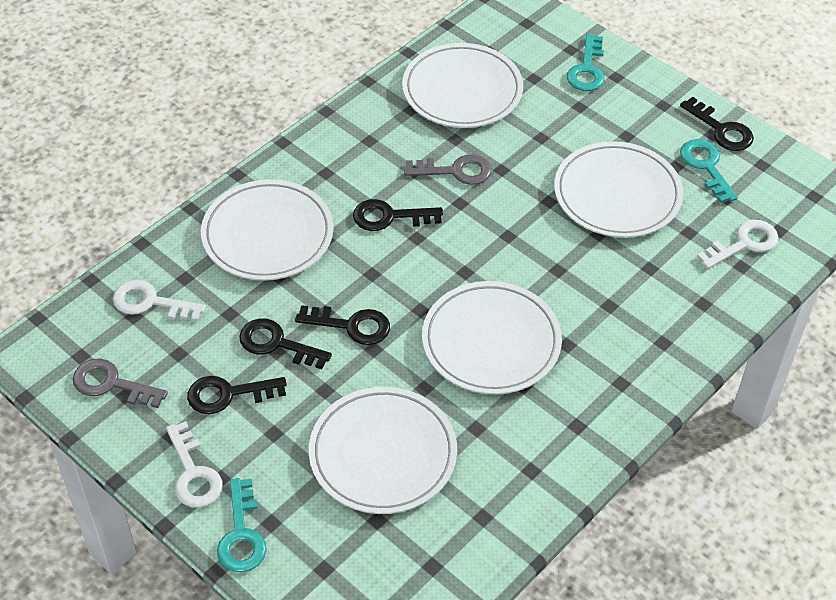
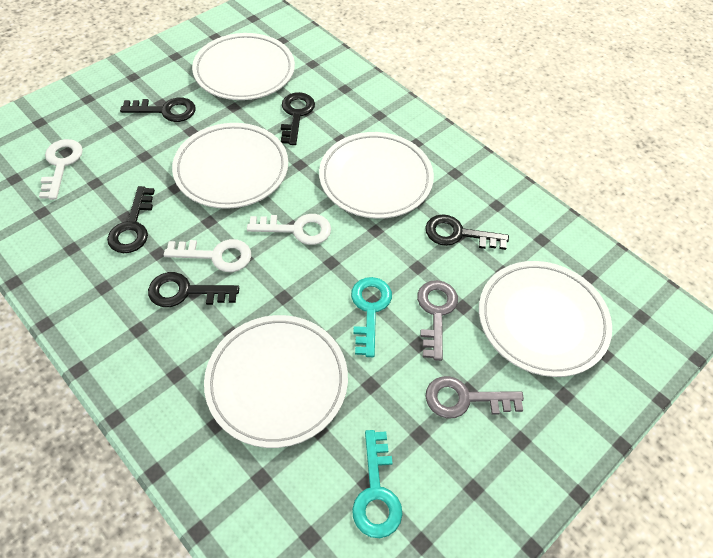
turquoise key: 3 -> 2

